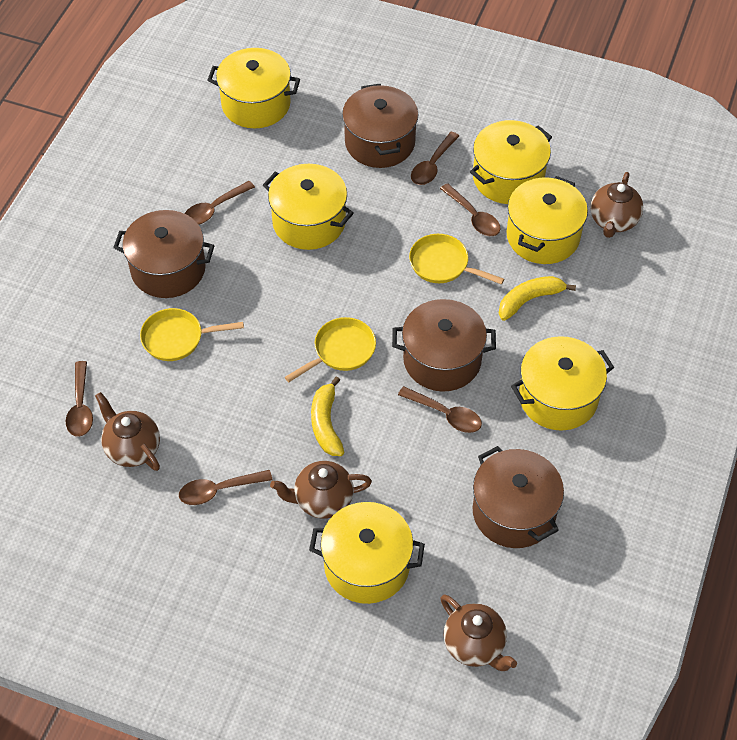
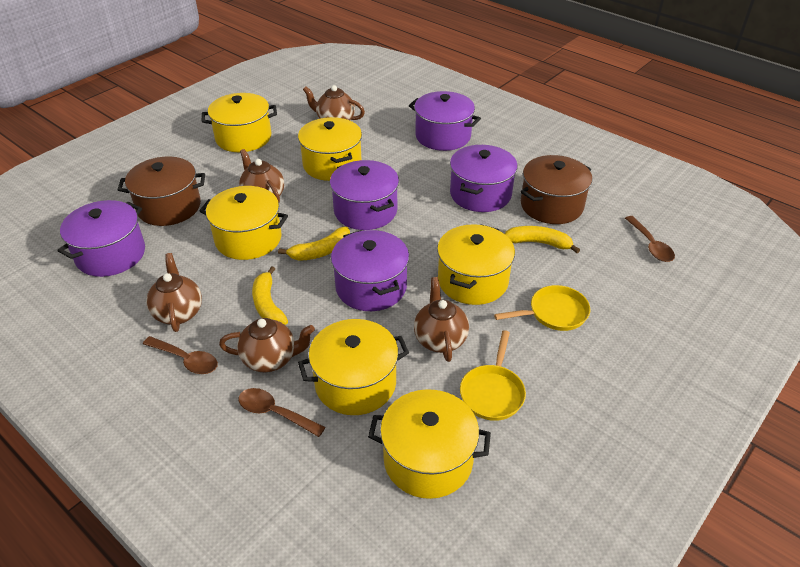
brown pot: 4 -> 2
brown spoon: 6 -> 3
brown teapot: 4 -> 5
purple pot: 0 -> 5
yellow banana: 2 -> 3
yellow pan: 3 -> 2

